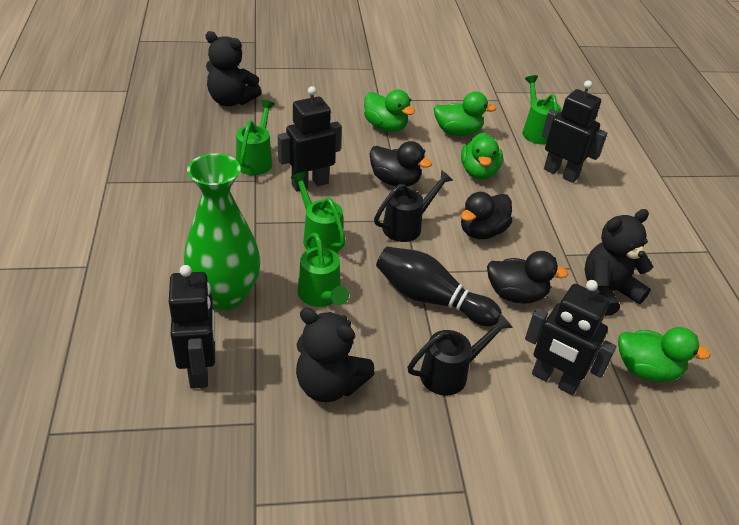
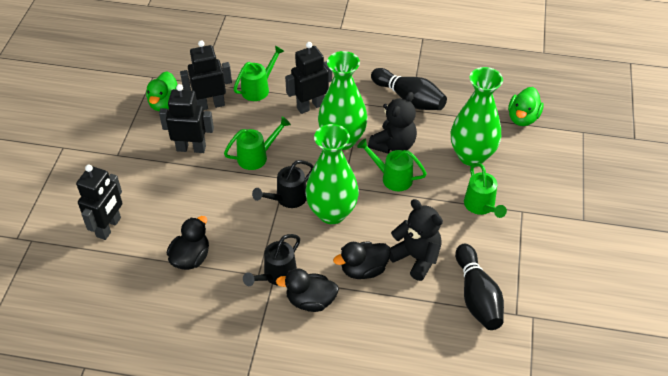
black bowling pin: 1 -> 2
black teddy bear: 3 -> 2
green duck: 4 -> 2
green vase: 1 -> 3

